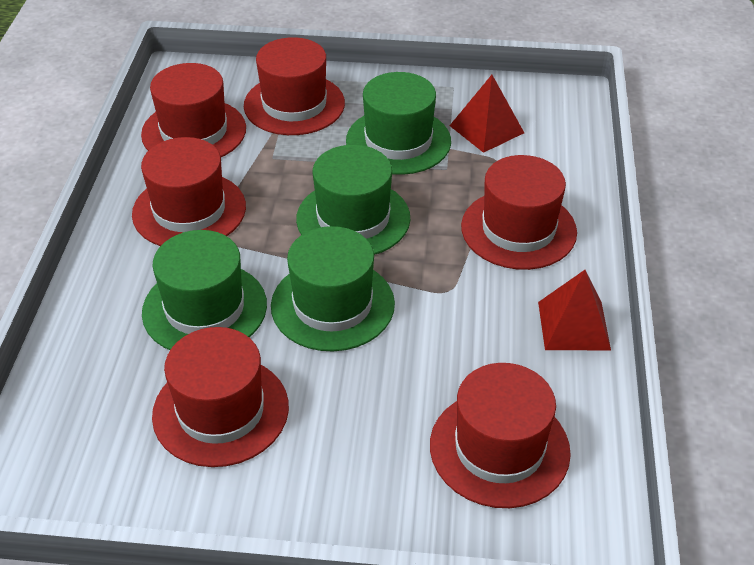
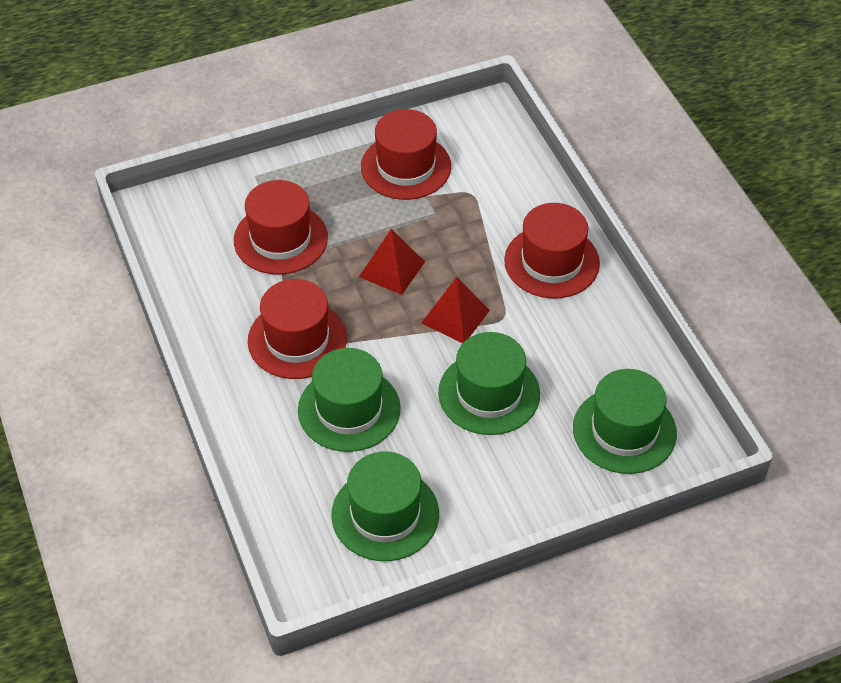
red hat: 6 -> 4

